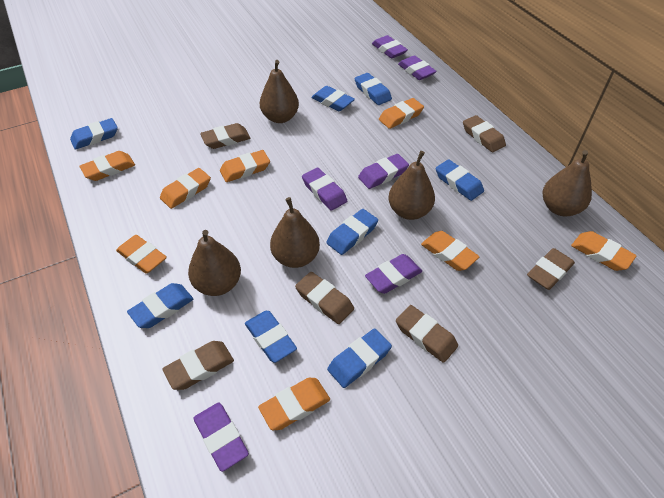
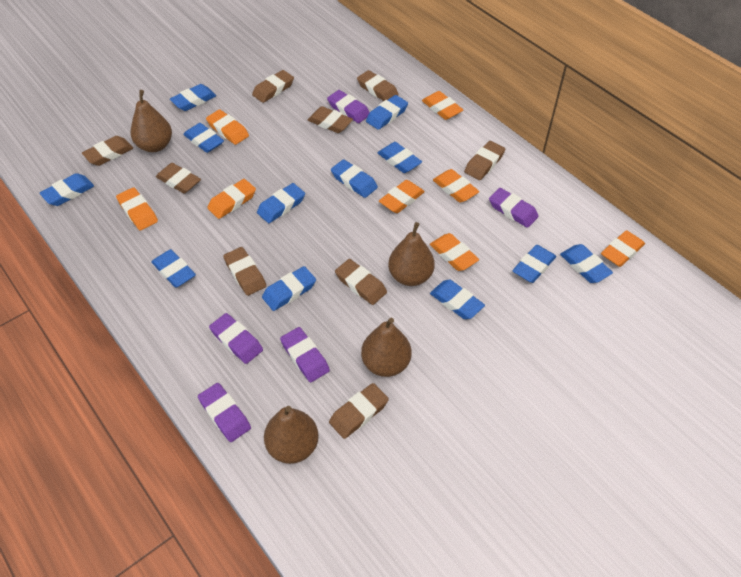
blue eraser: 8 -> 12
brown eraser: 6 -> 9
brown pear: 5 -> 4
purple eraser: 6 -> 5

